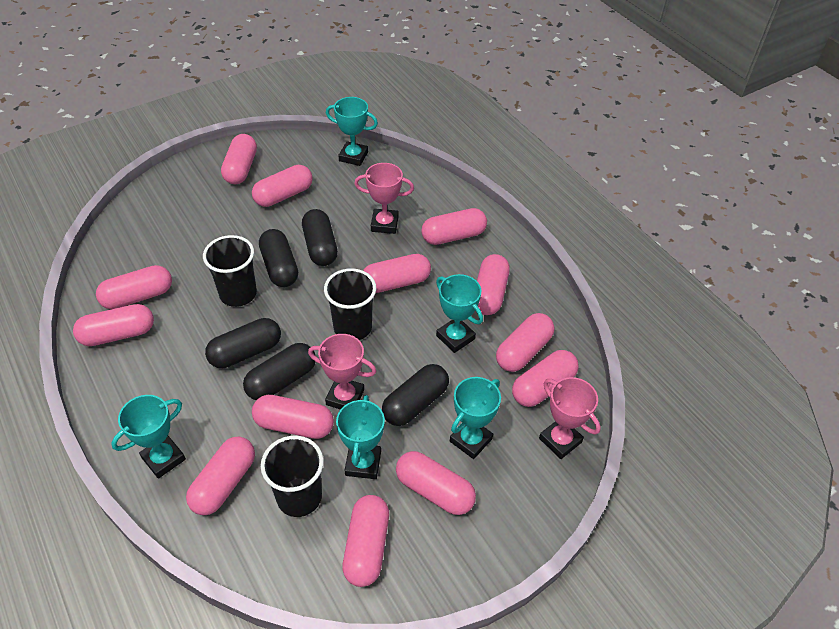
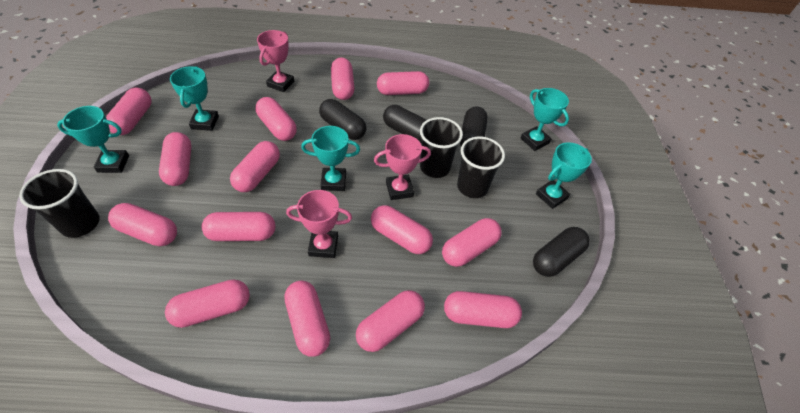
black capsule: 5 -> 4
pink capsule: 13 -> 14

